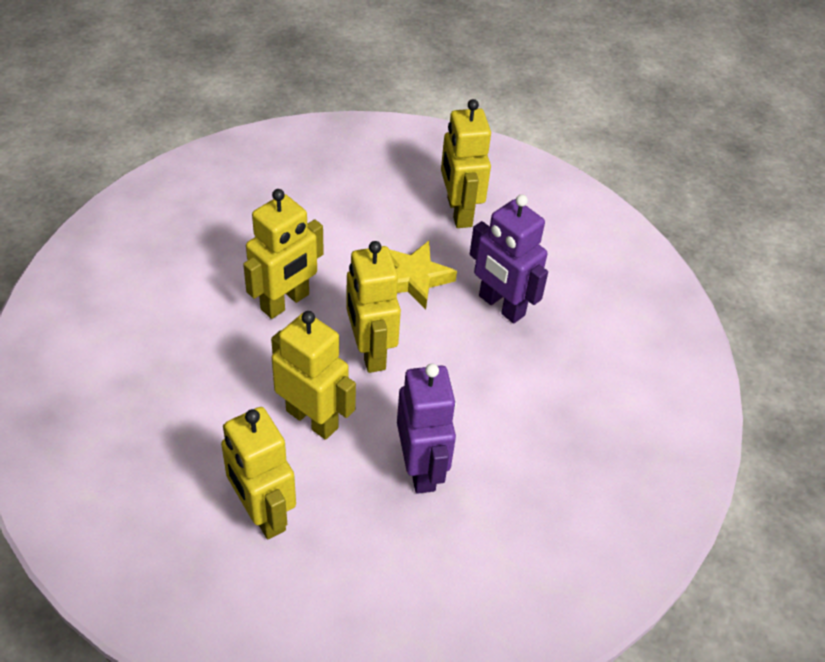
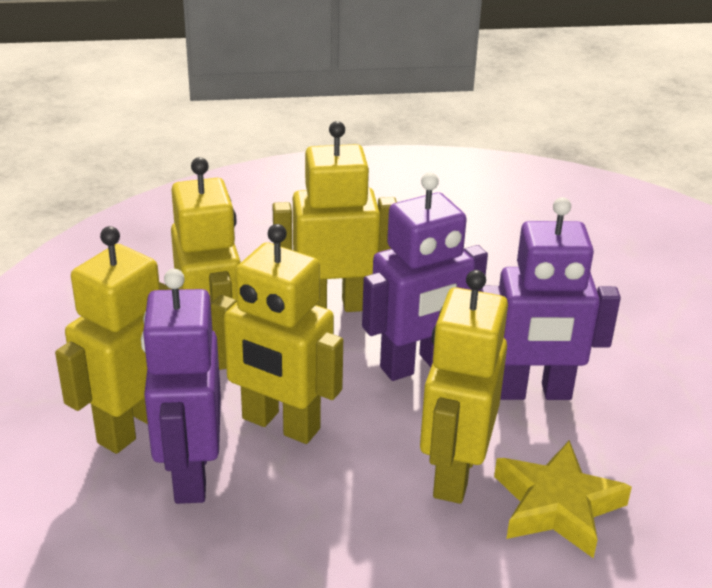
purple robot: 2 -> 3

